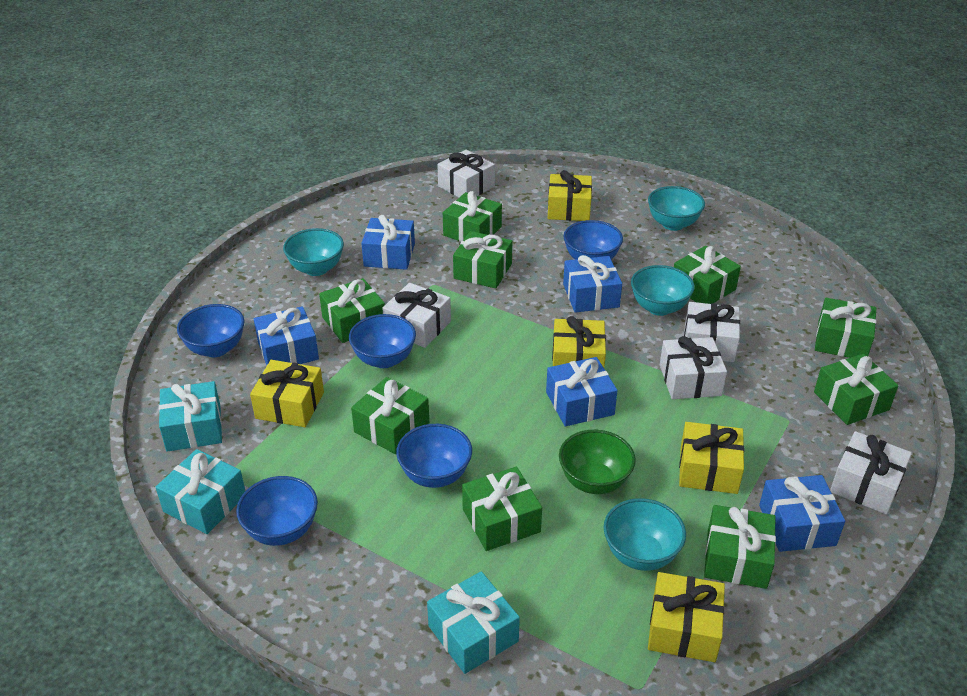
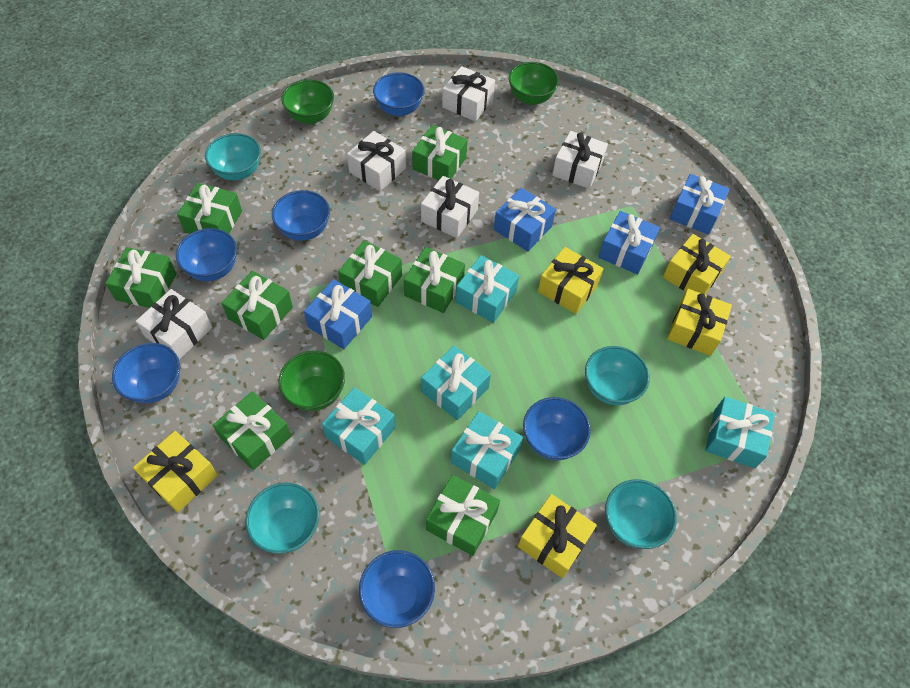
blue bowl: 5 -> 6
blue gift: 5 -> 4
green bowl: 1 -> 3
green gift: 9 -> 8
turquoise gift: 3 -> 5

